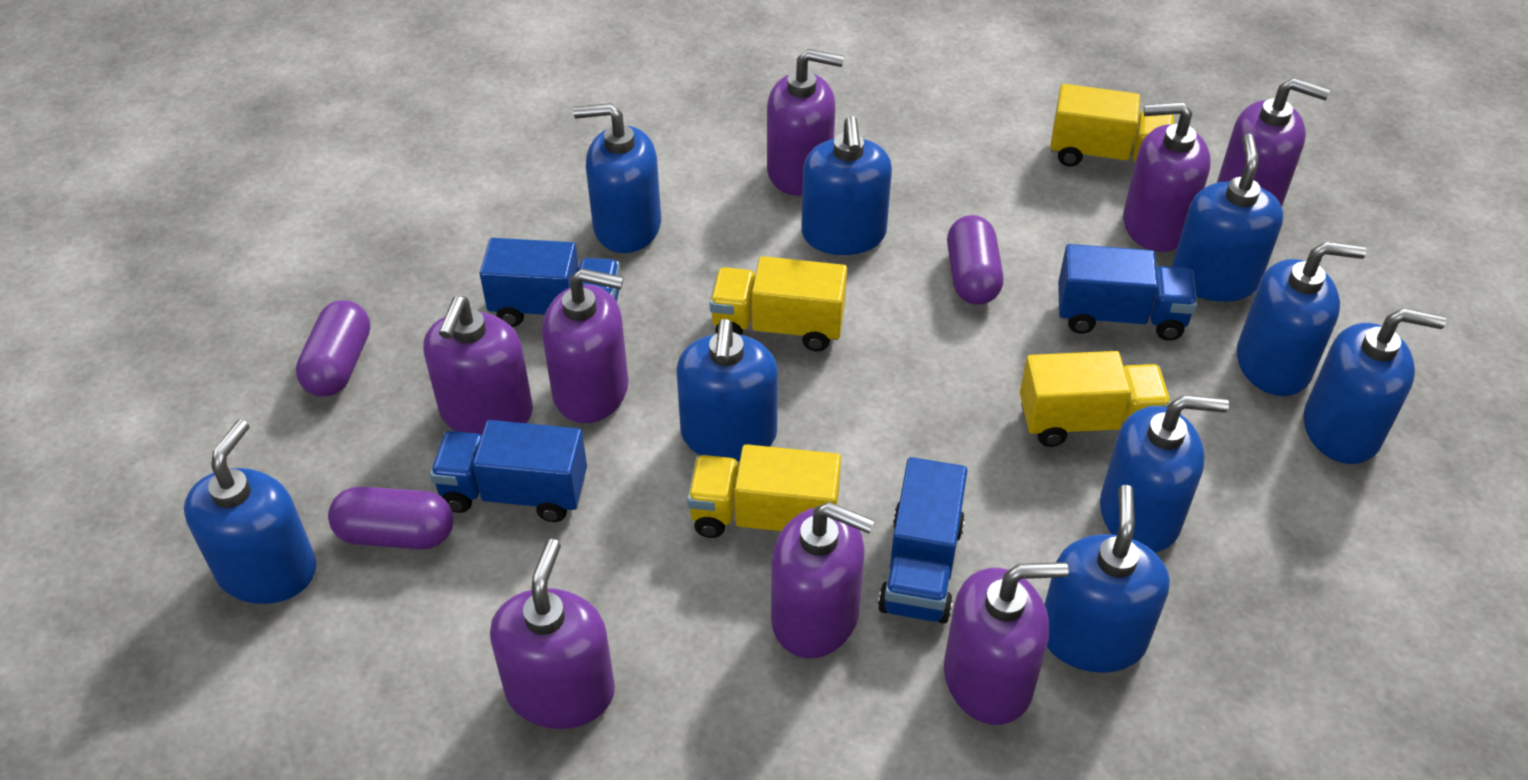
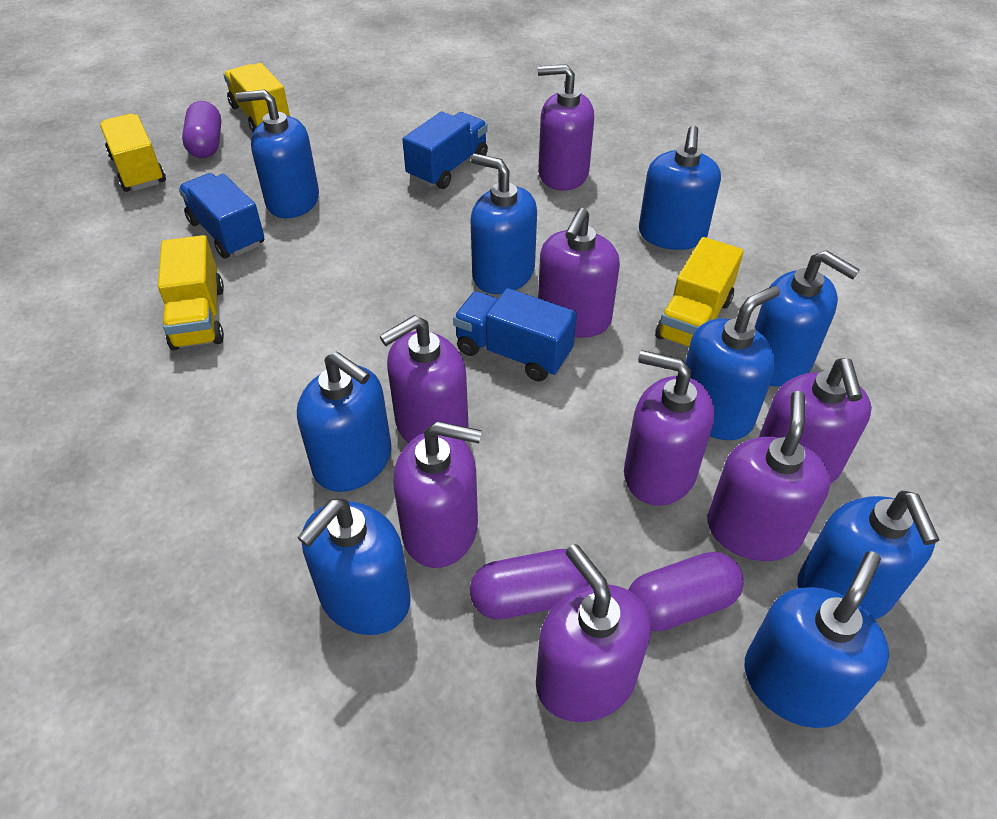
blue truck: 4 -> 3

